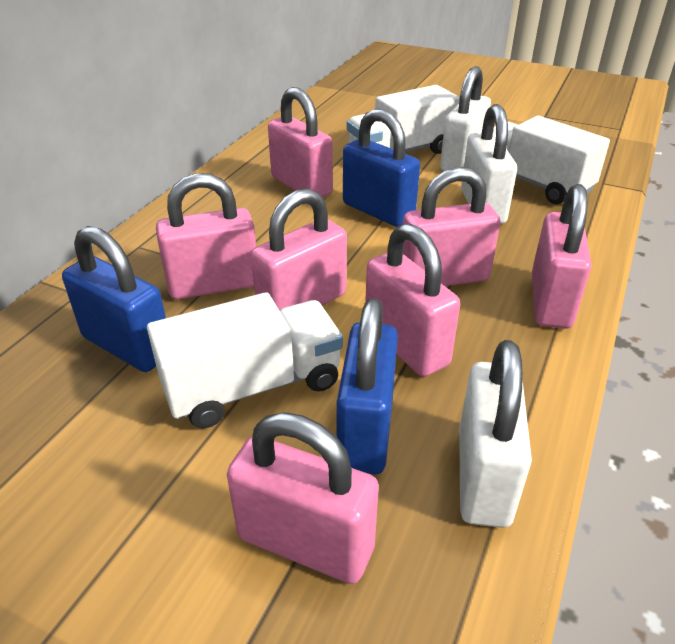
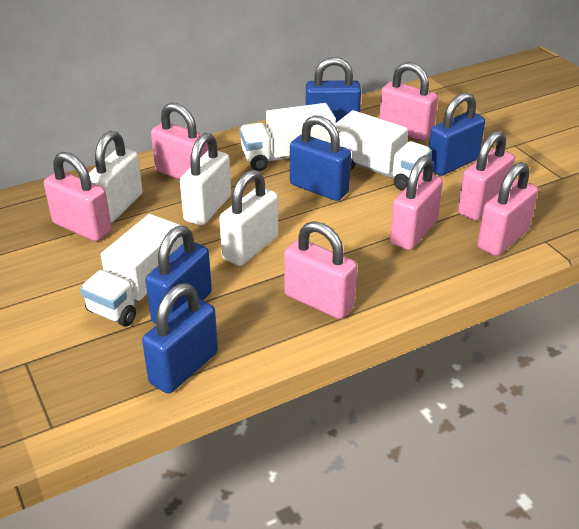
blue padlock: 3 -> 5

